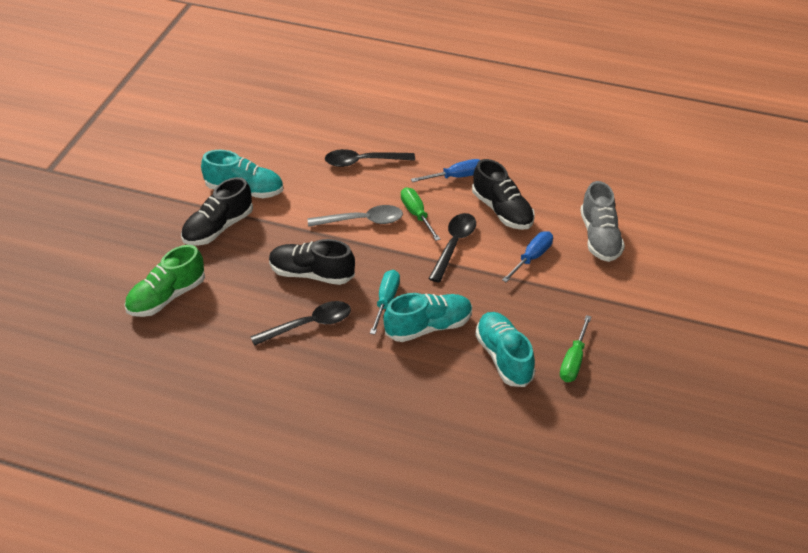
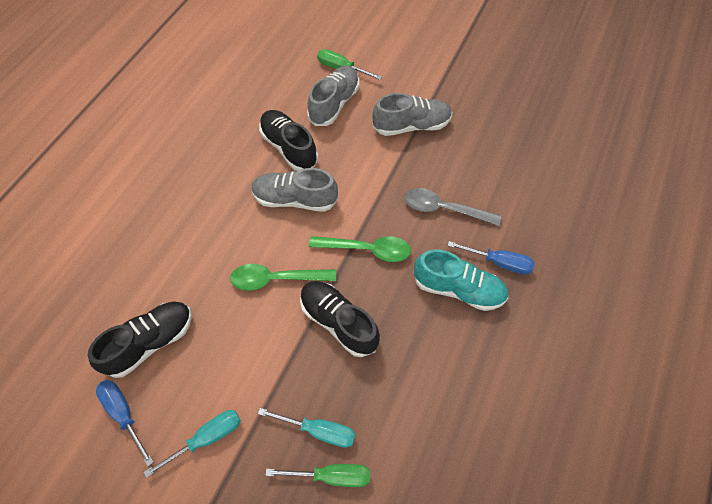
black spoon: 3 -> 0
green shoe: 1 -> 0
green spoon: 0 -> 2
grey shoe: 1 -> 3
turquoise screwdriver: 1 -> 2
turquoise shoe: 3 -> 1

